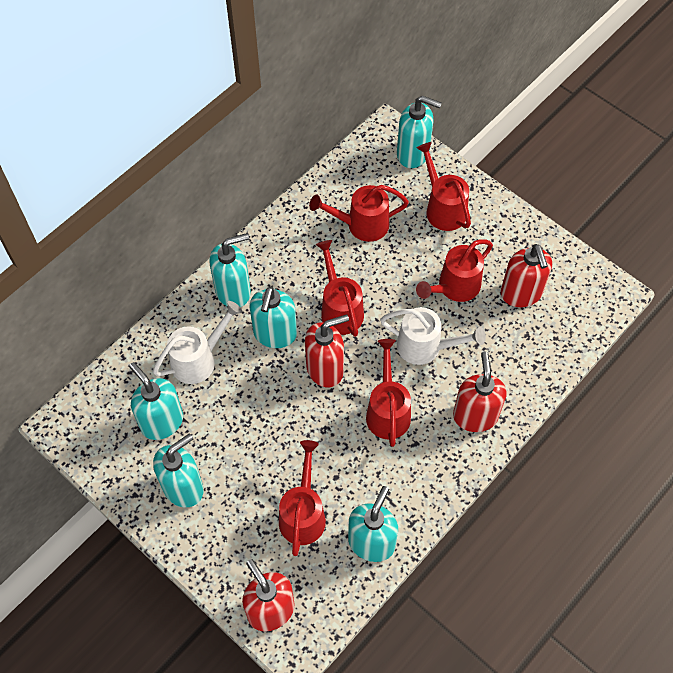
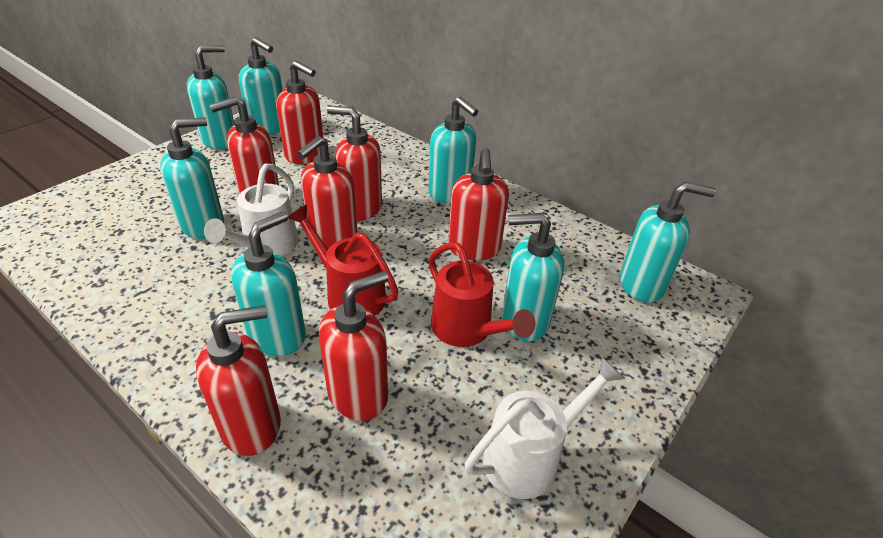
red soap dispenser: 4 -> 7
red watering can: 6 -> 2
turquoise soap dispenser: 6 -> 7

